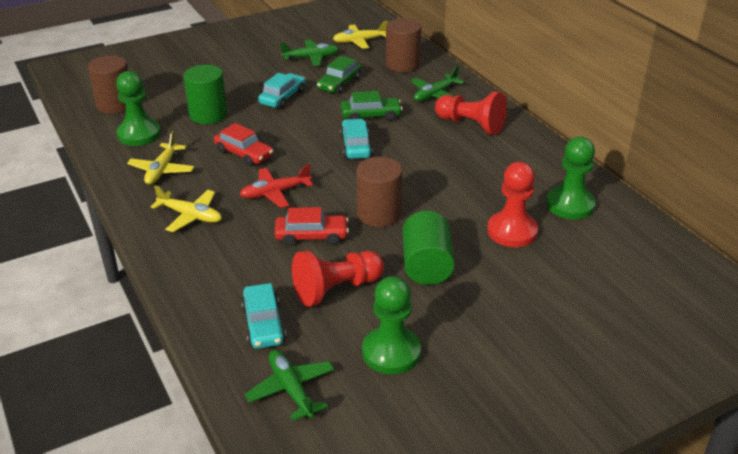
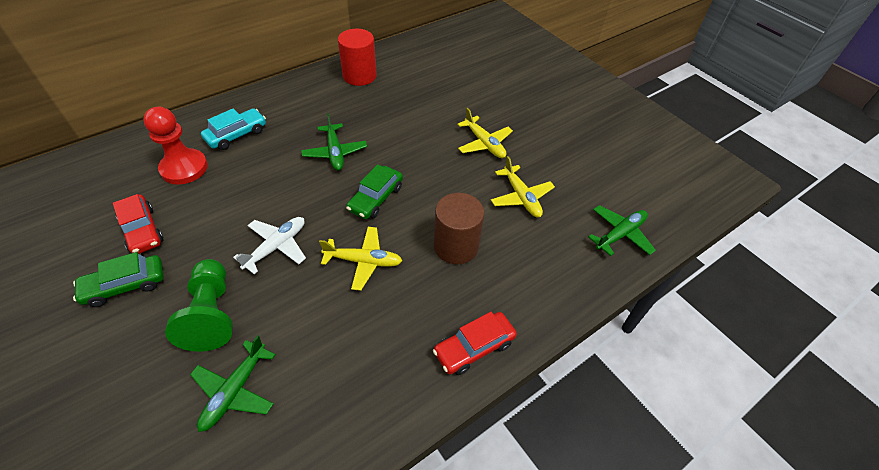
brown cylinder: 3 -> 1
green cylinder: 2 -> 0
green pawn: 3 -> 1
red cylinder: 0 -> 1
red pawn: 3 -> 1
red plane: 1 -> 0
turquoise car: 3 -> 1
white plane: 0 -> 1

